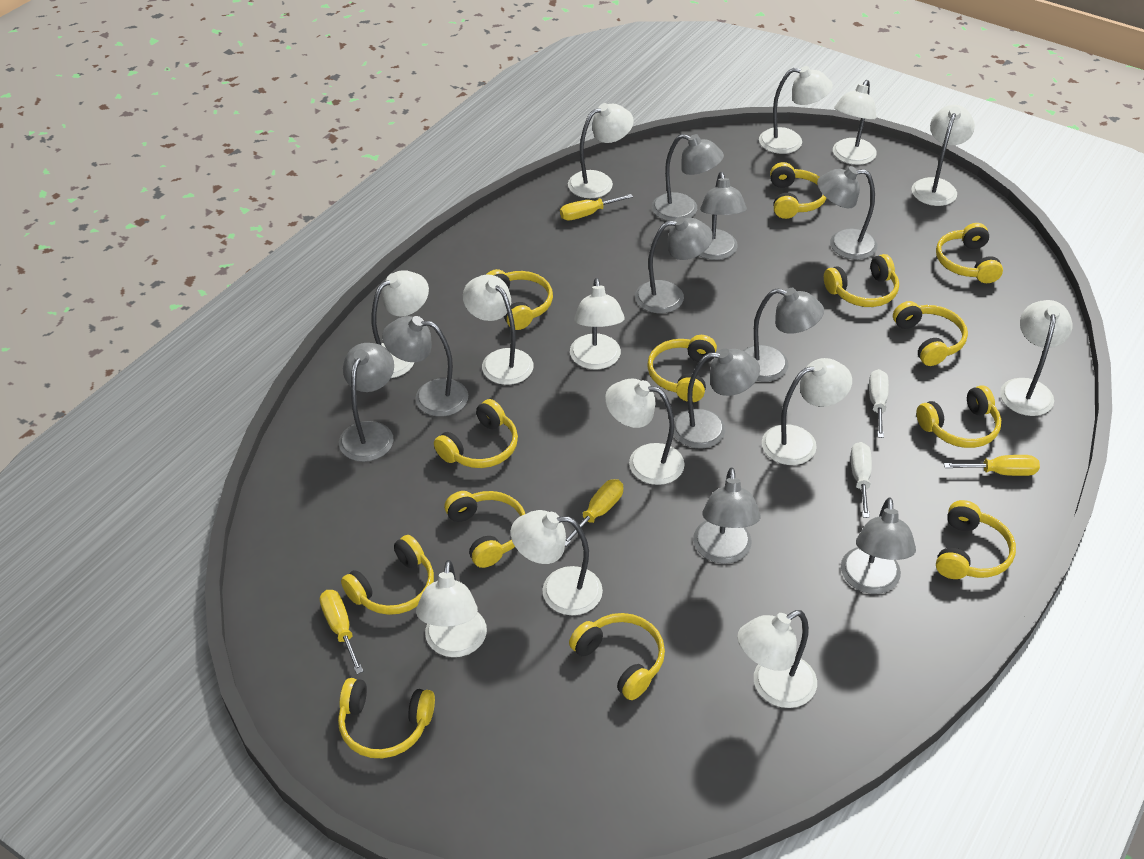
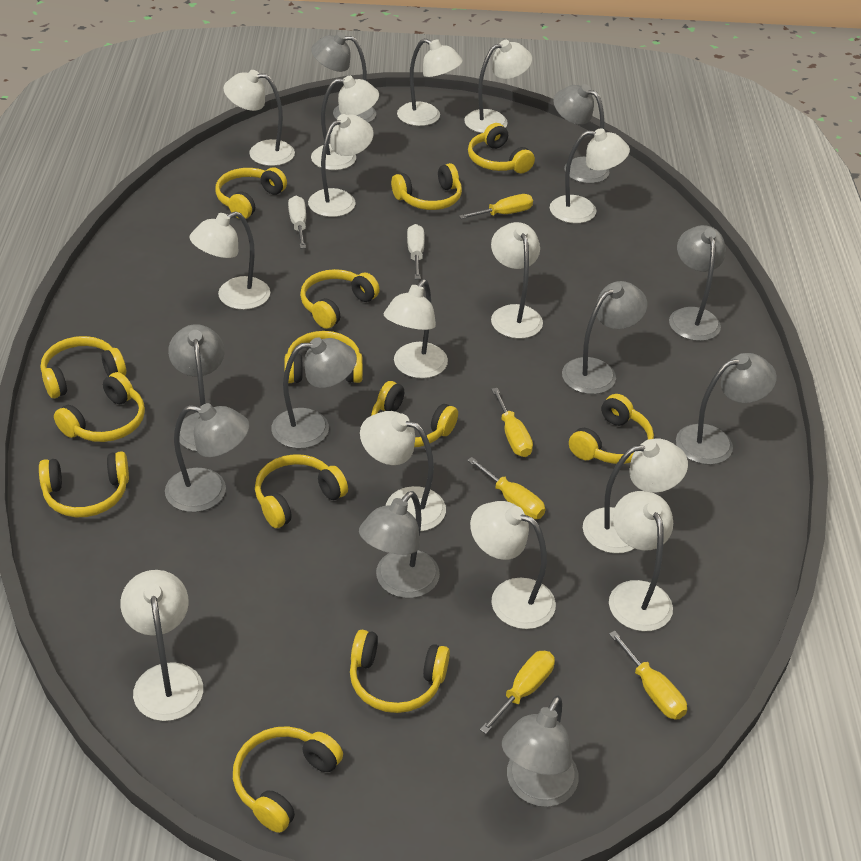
white lamp: 13 -> 14
yellow screwdriver: 4 -> 5

